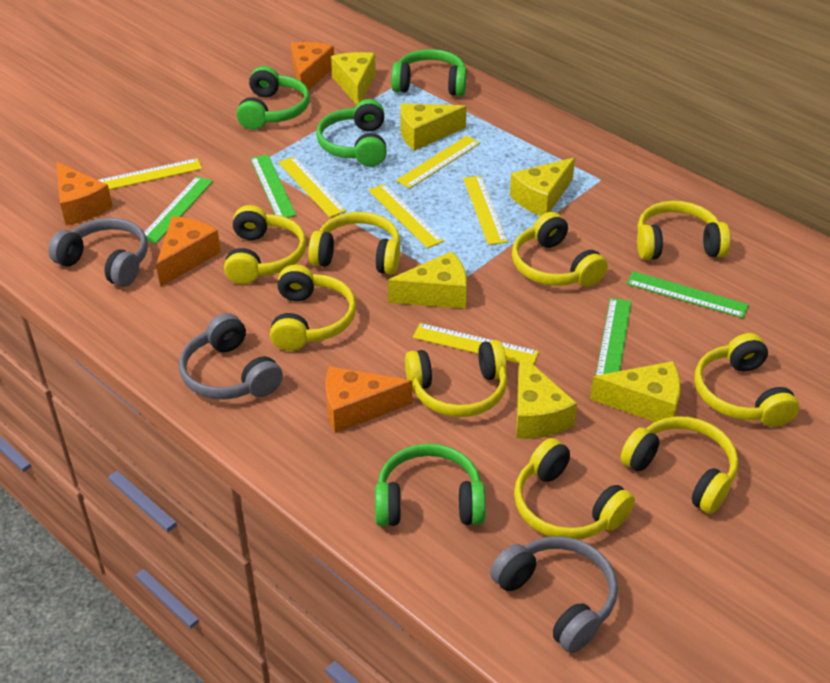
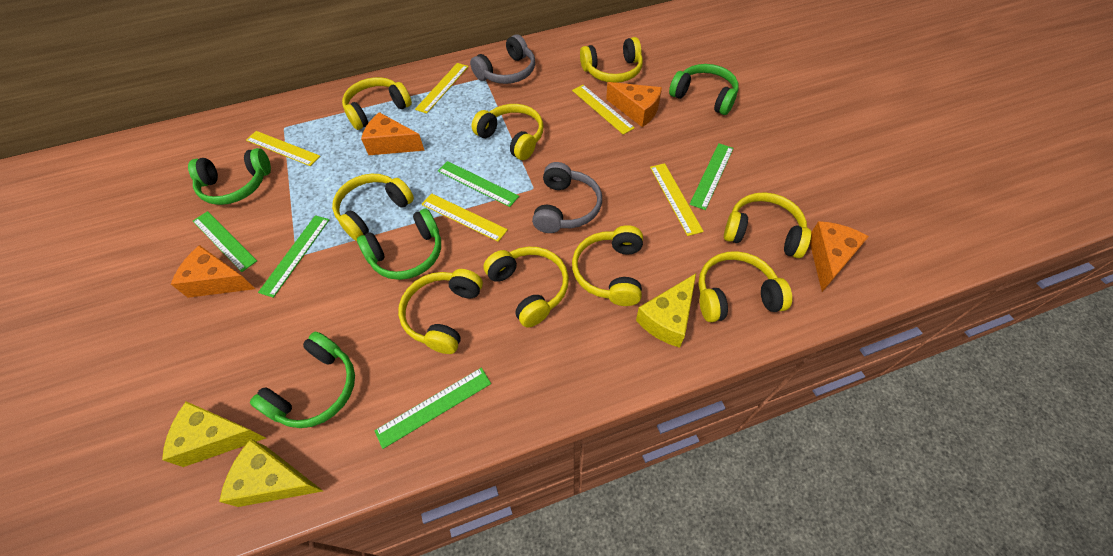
green ruler: 4 -> 5
grey headphones: 3 -> 2
yellow cheese: 6 -> 3
yellow ruler: 6 -> 5

